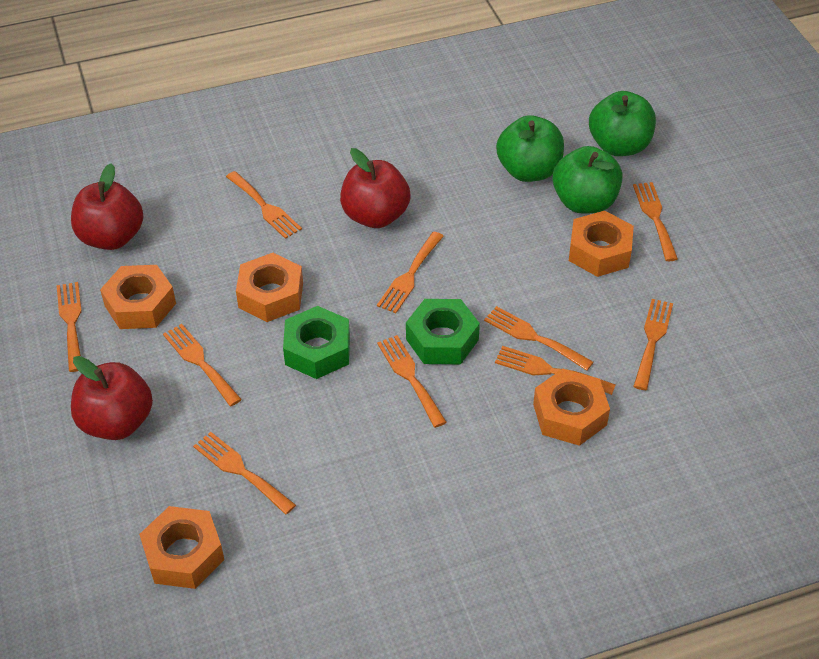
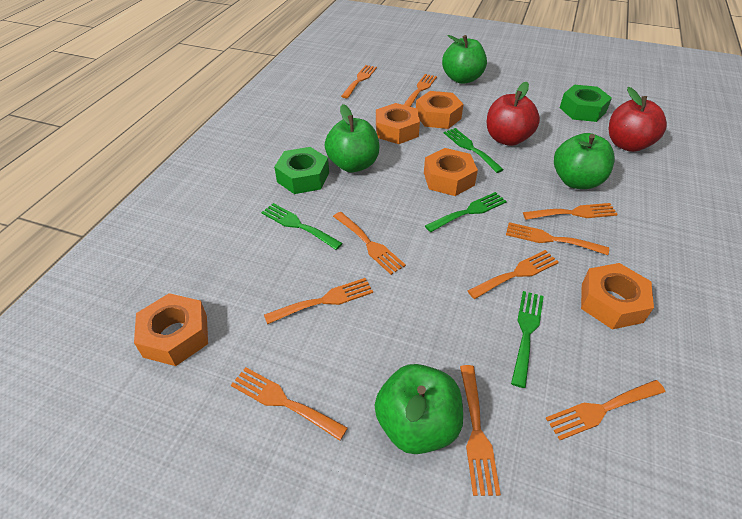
green apple: 3 -> 4
green fork: 0 -> 4
red apple: 3 -> 2

